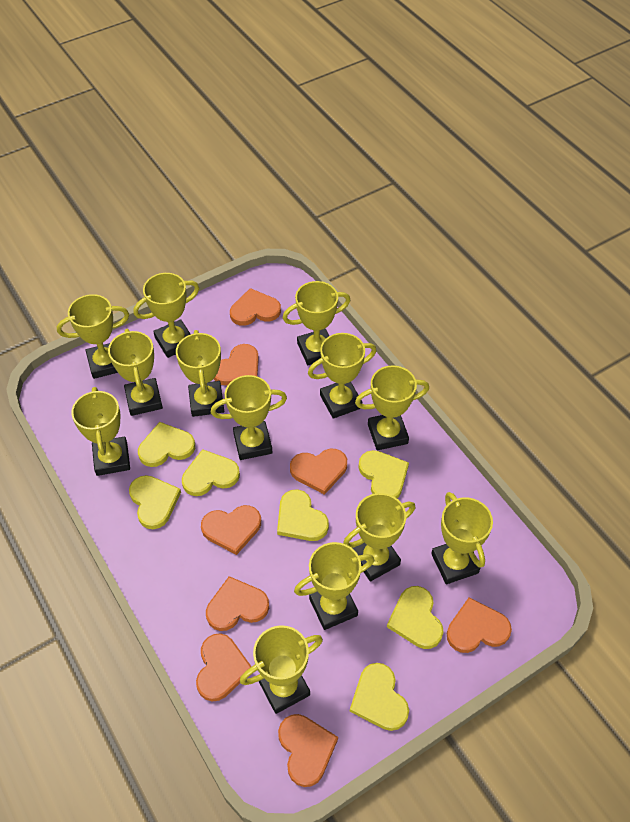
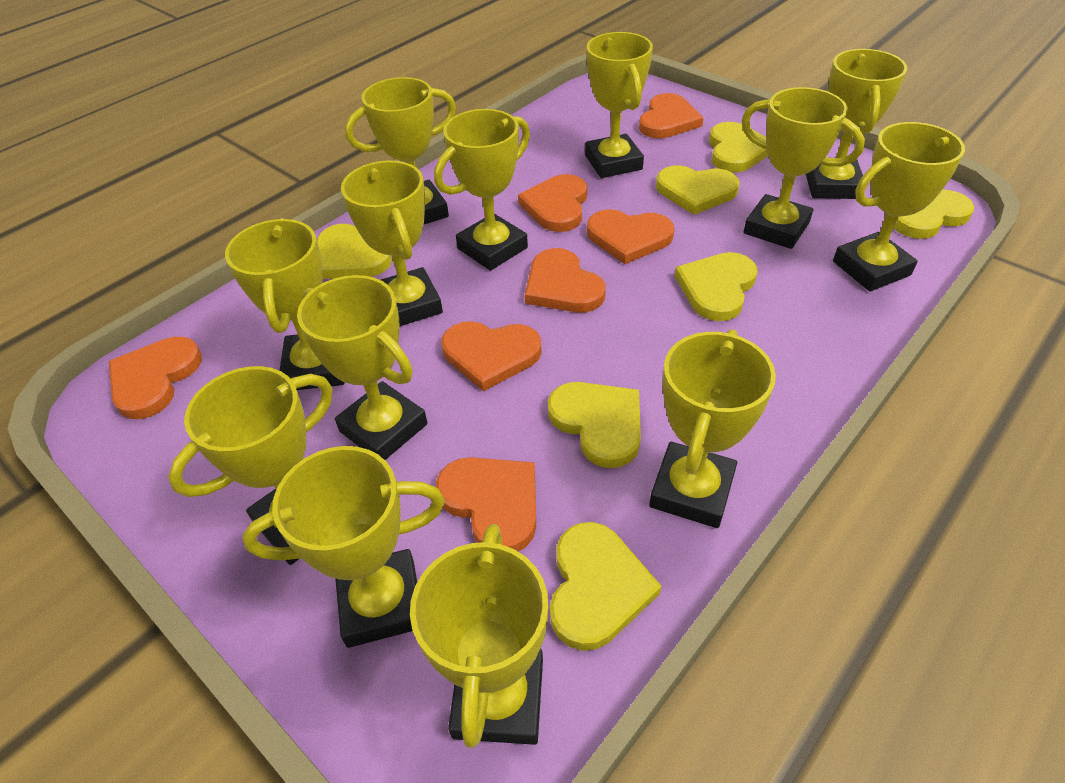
orange heart: 8 -> 7

